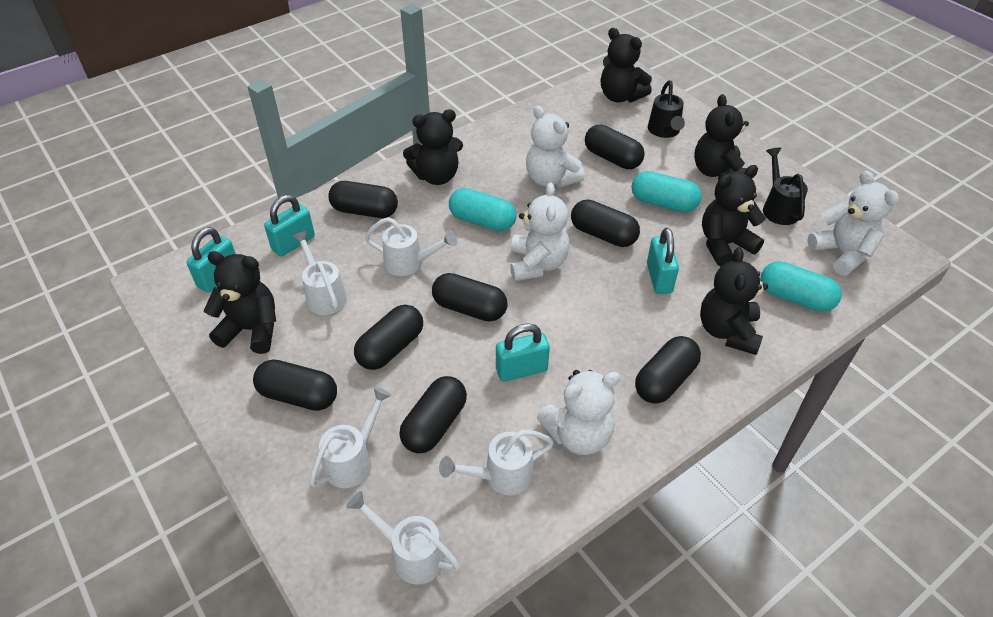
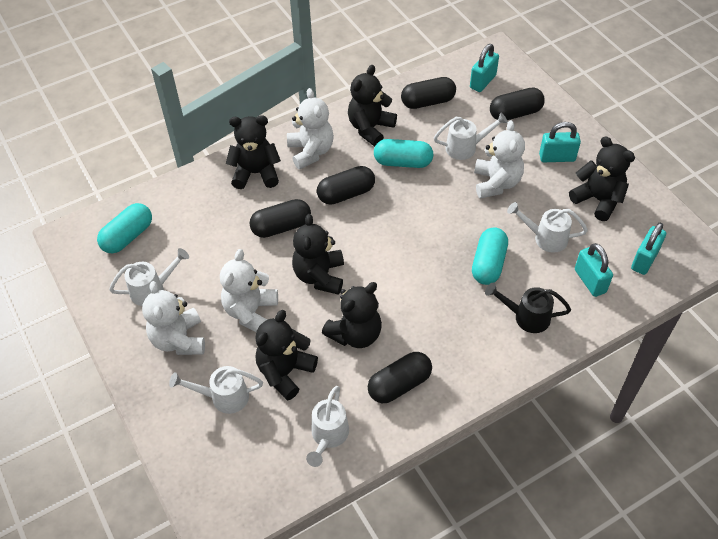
black capsule: 8 -> 5
black watering can: 2 -> 1

